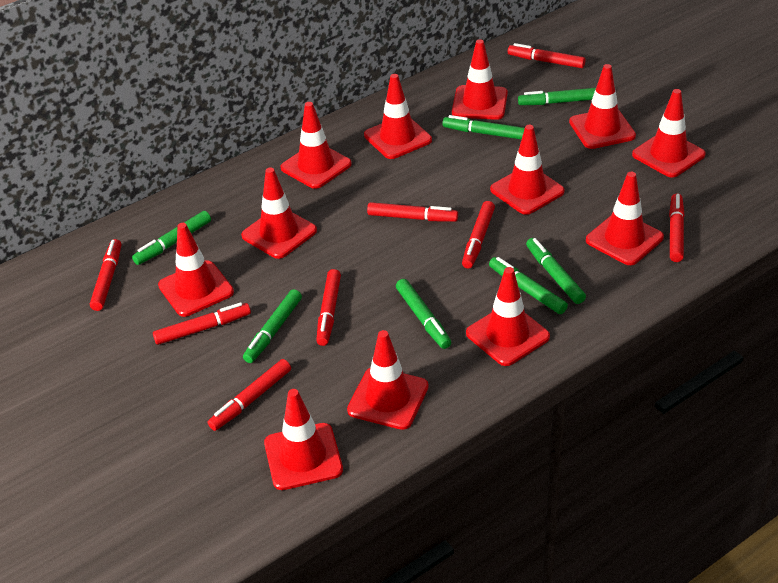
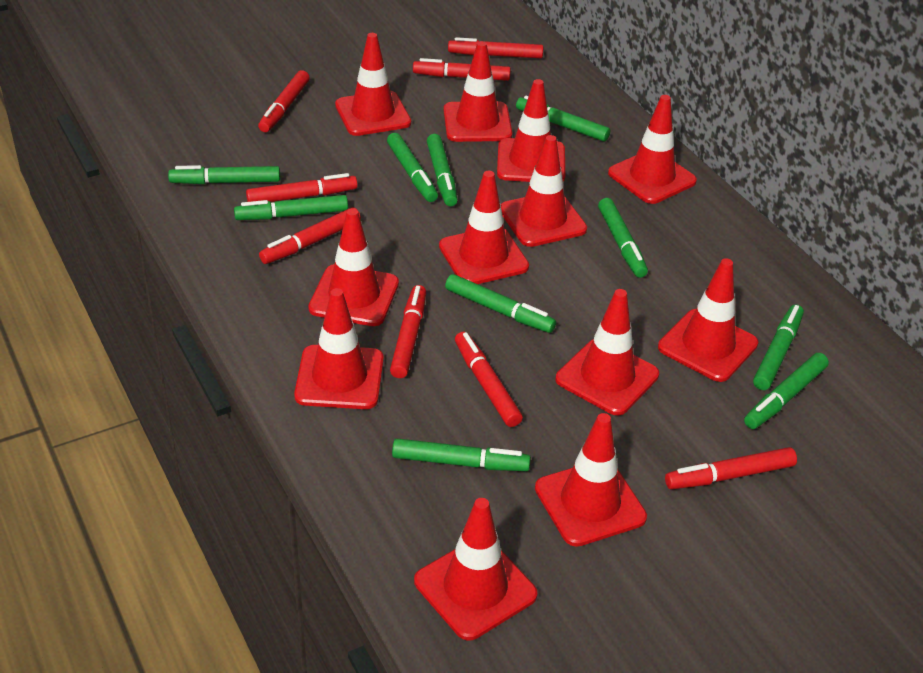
green marker: 7 -> 10

